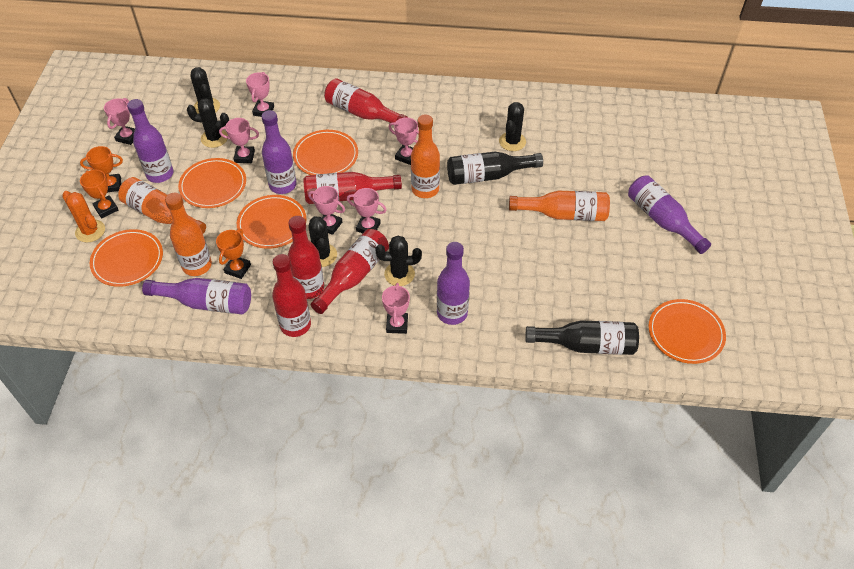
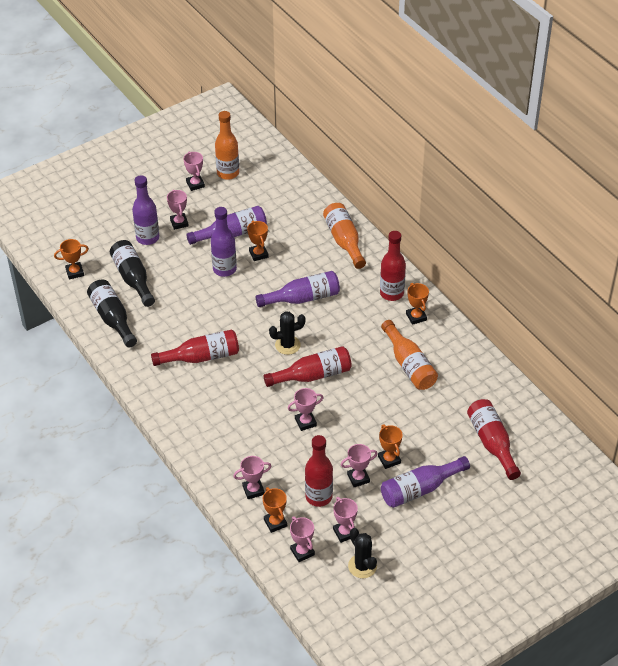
black cactus: 5 -> 2
orange bottle: 4 -> 3
orange cactus: 1 -> 0
orange plate: 5 -> 0
orange trophy: 3 -> 5

